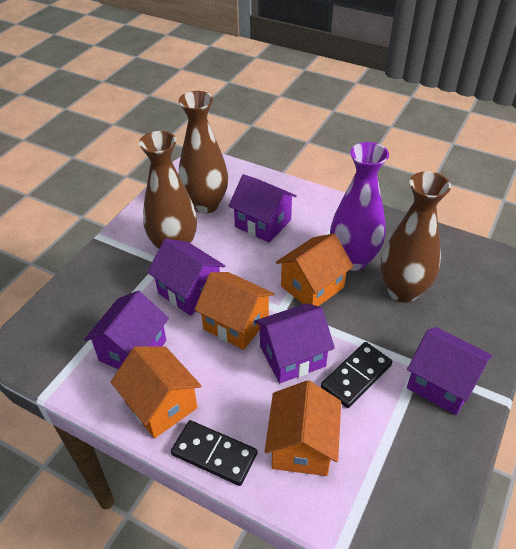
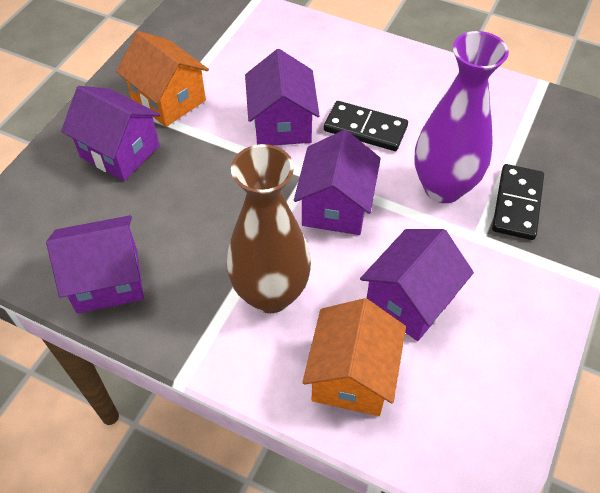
brown vase: 3 -> 1
orange house: 4 -> 2

